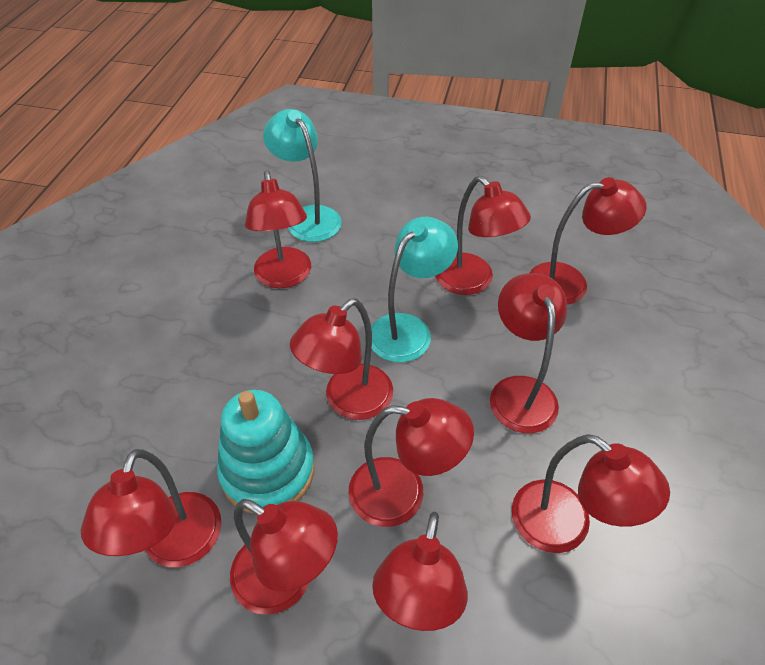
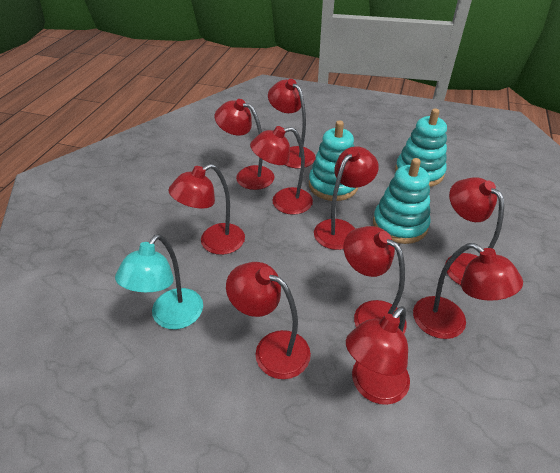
turquoise lamp: 2 -> 1
turquoise stacking toy: 1 -> 3

